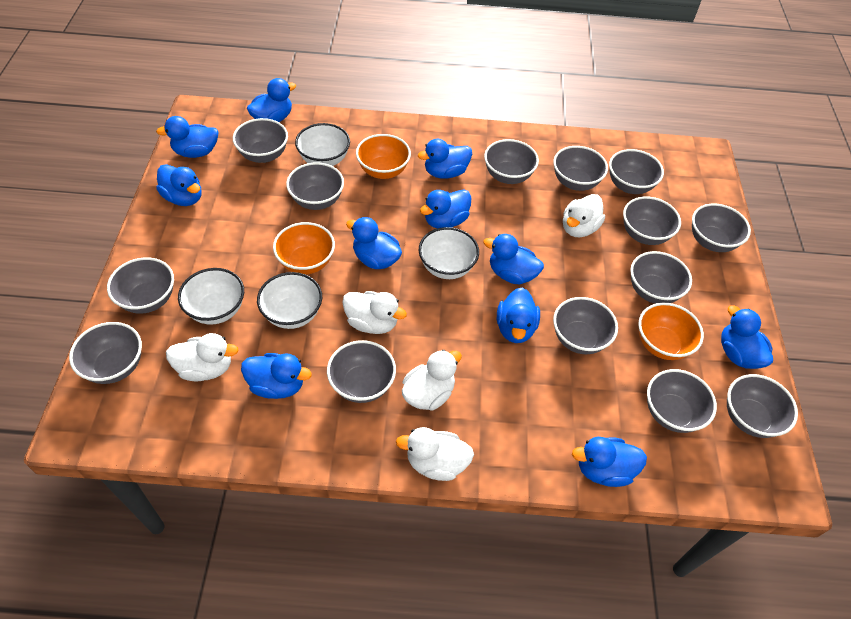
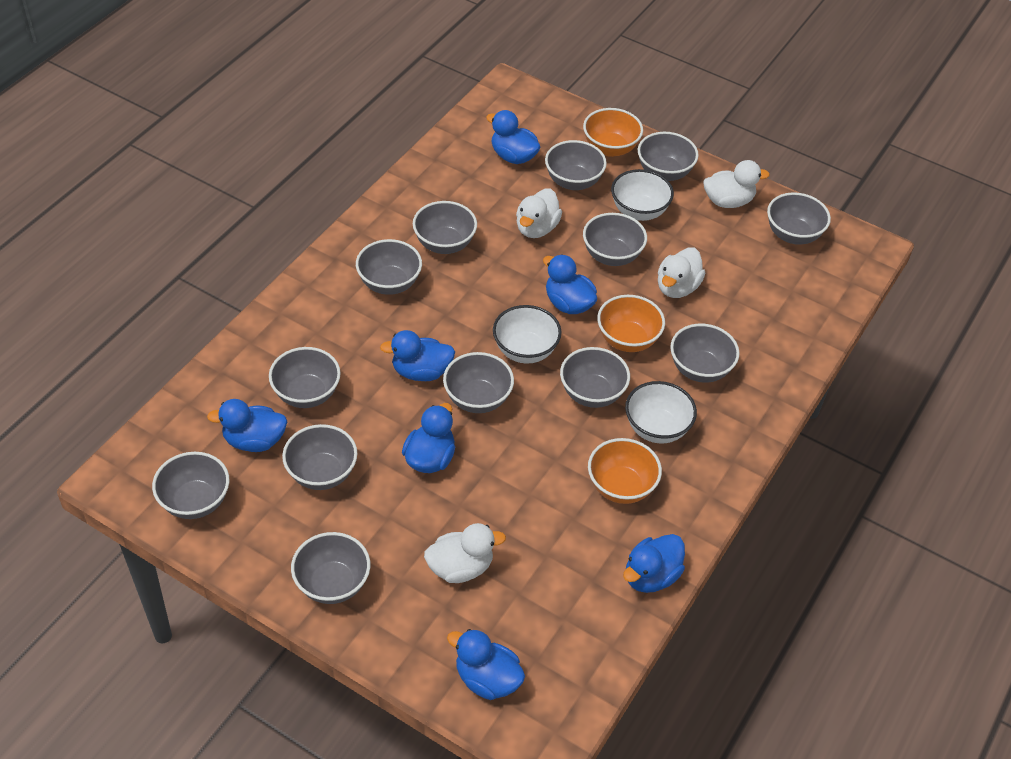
blue duck: 11 -> 7
grey bowl: 14 -> 13
white bowl: 4 -> 3
white duck: 5 -> 4

